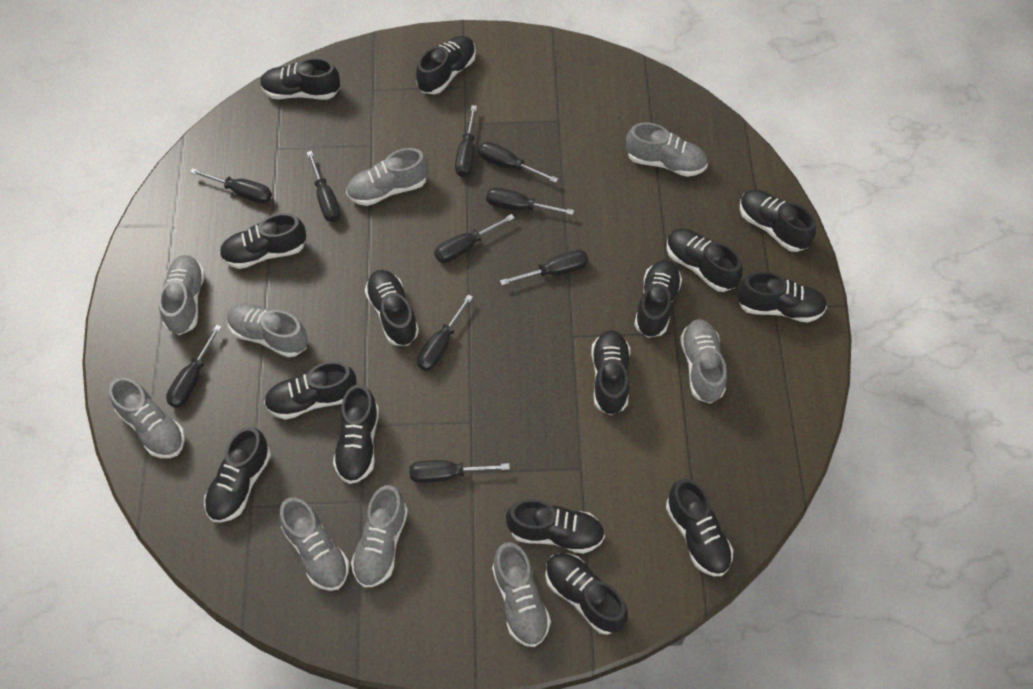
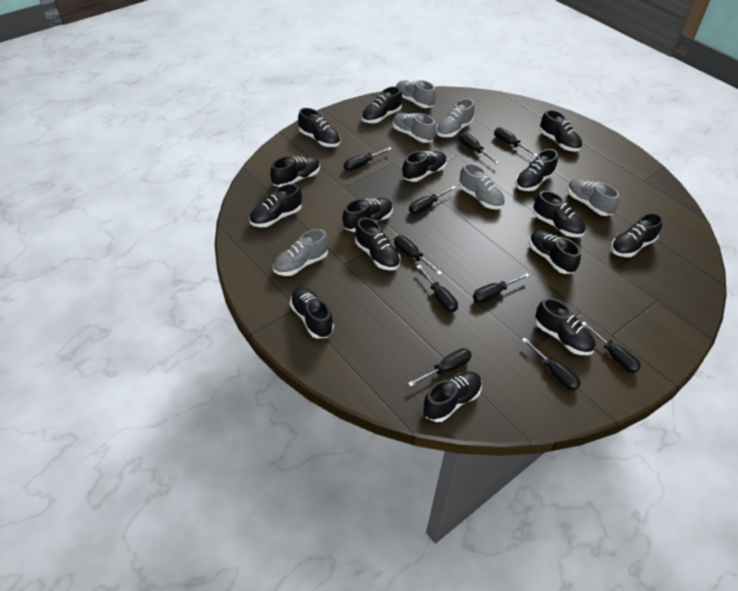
grey shoe: 9 -> 6

